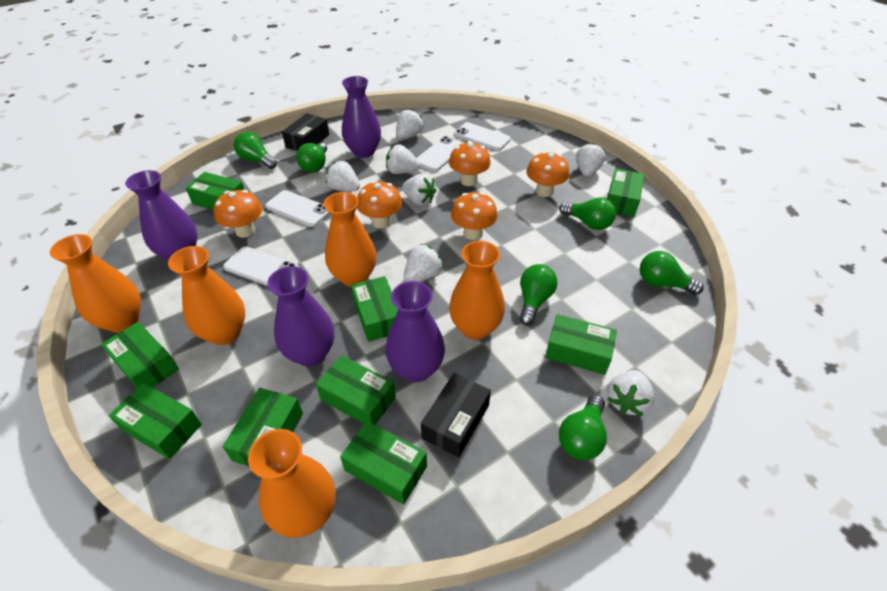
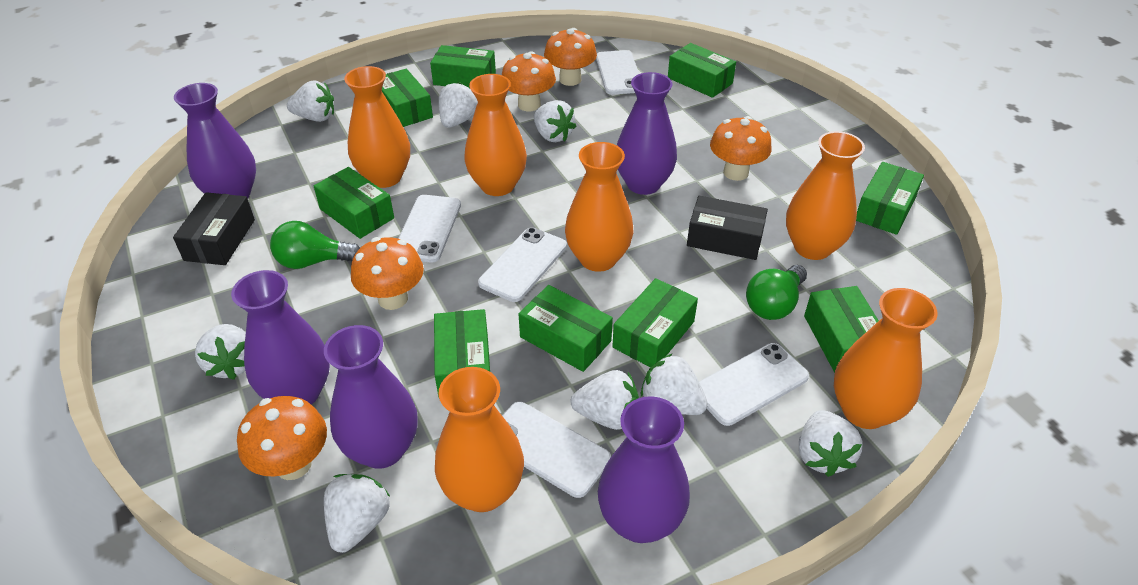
green light bulb: 6 -> 2
orange vase: 5 -> 6
purple vase: 4 -> 5
white phone: 4 -> 5
white strawberry: 7 -> 8

